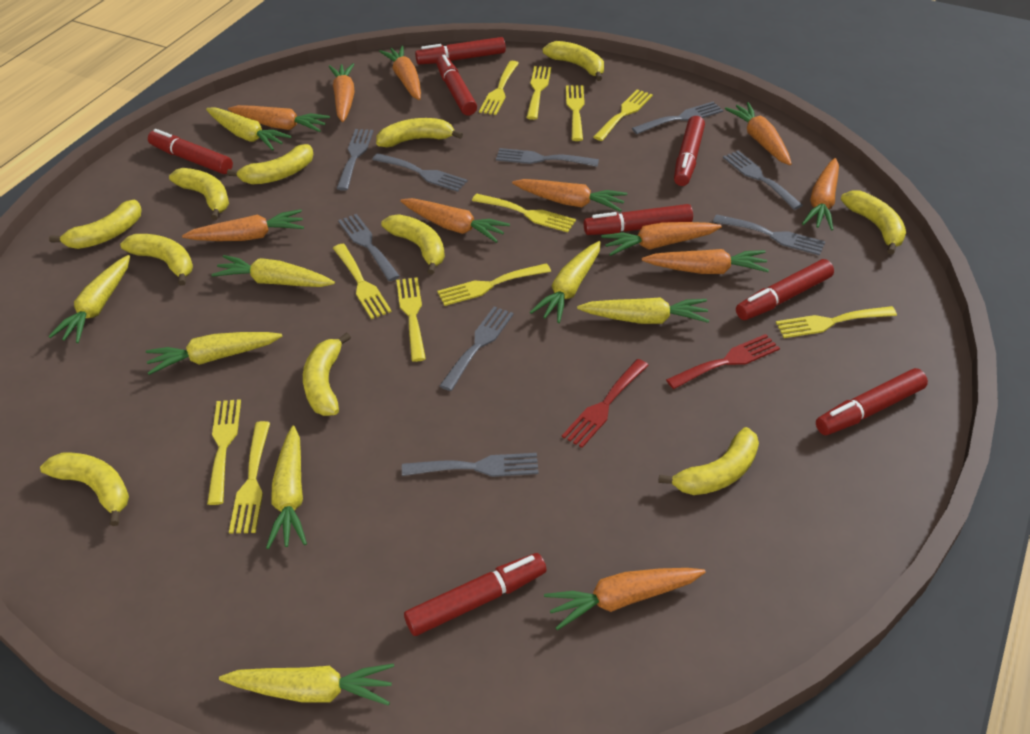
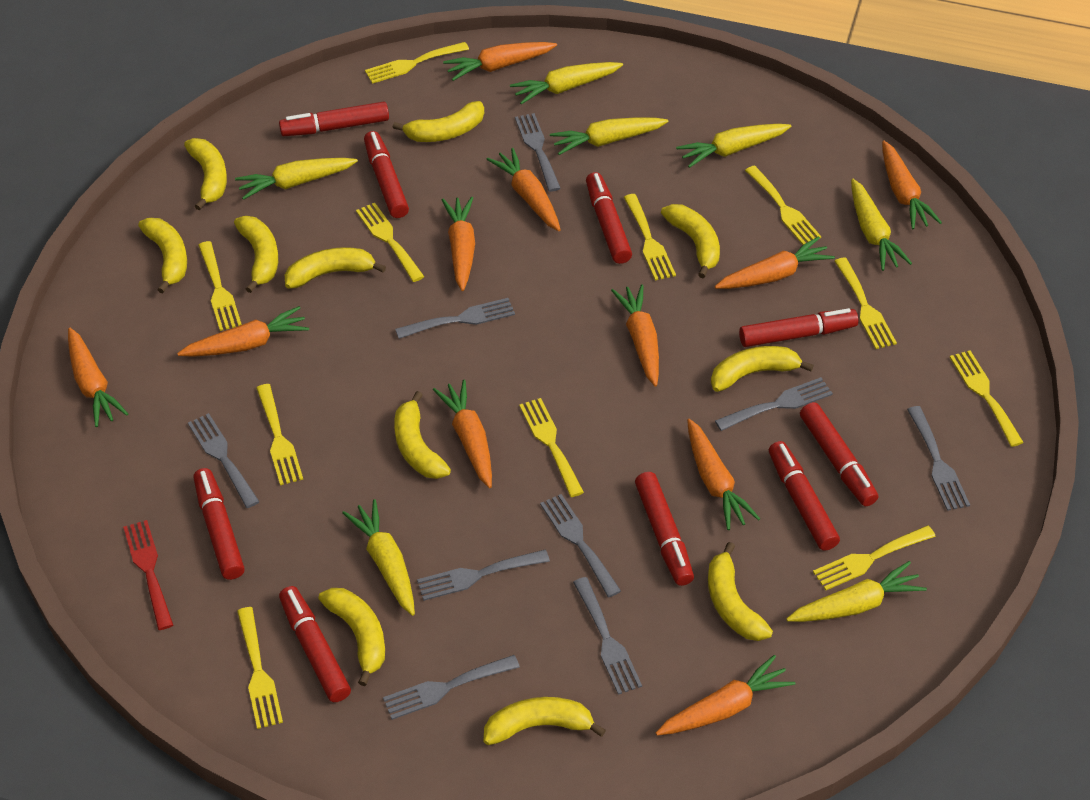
red fork: 2 -> 1
red marker: 8 -> 9
yellow carrot: 8 -> 7

